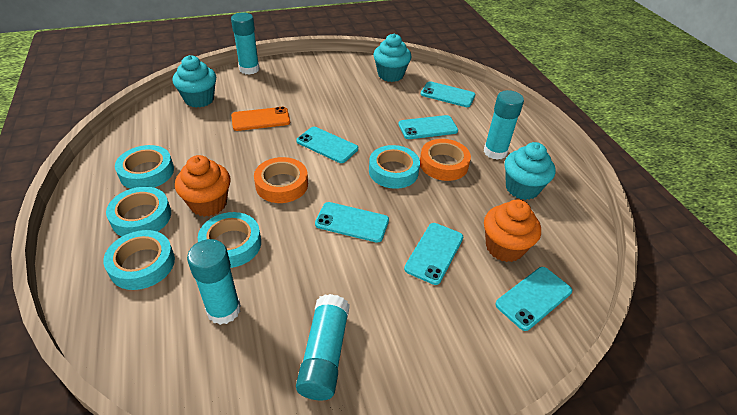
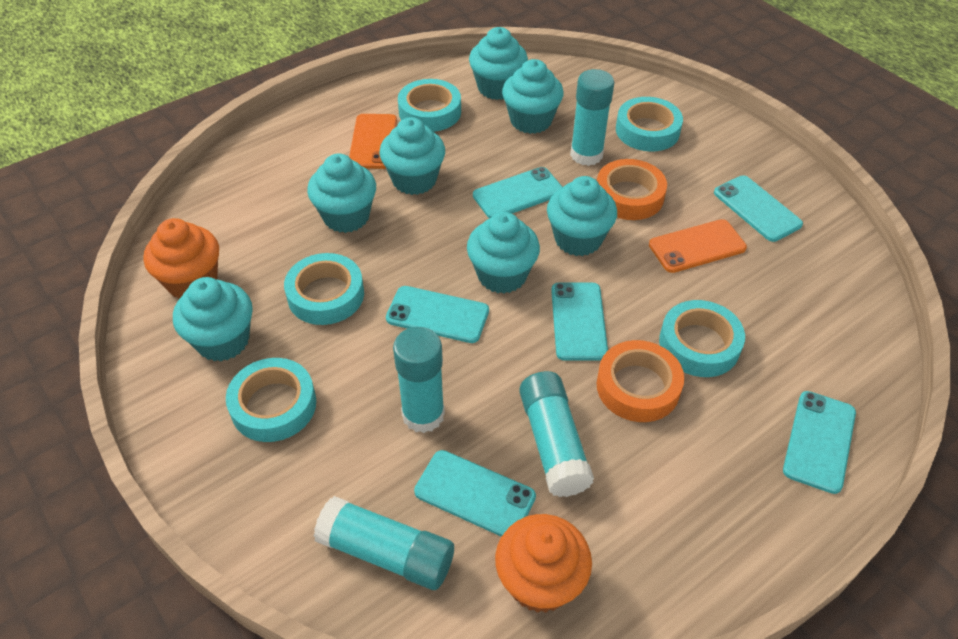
orange phone: 1 -> 2
turquoise cupcake: 3 -> 7

